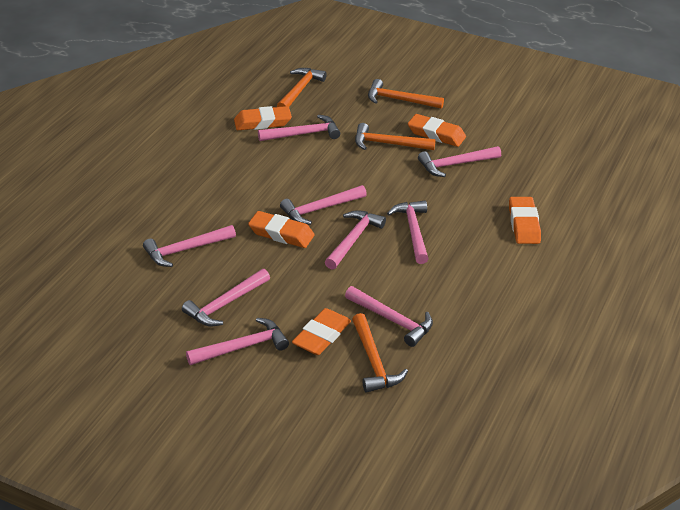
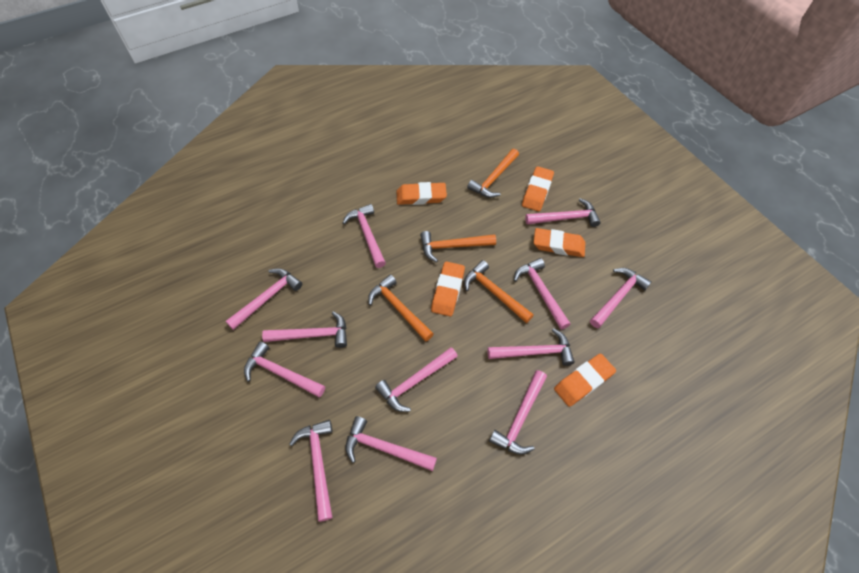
pink hammer: 9 -> 12

